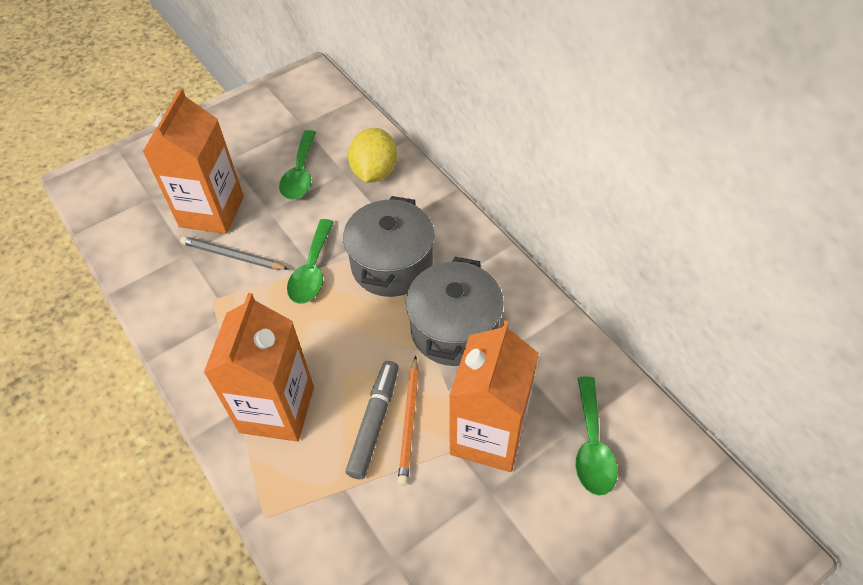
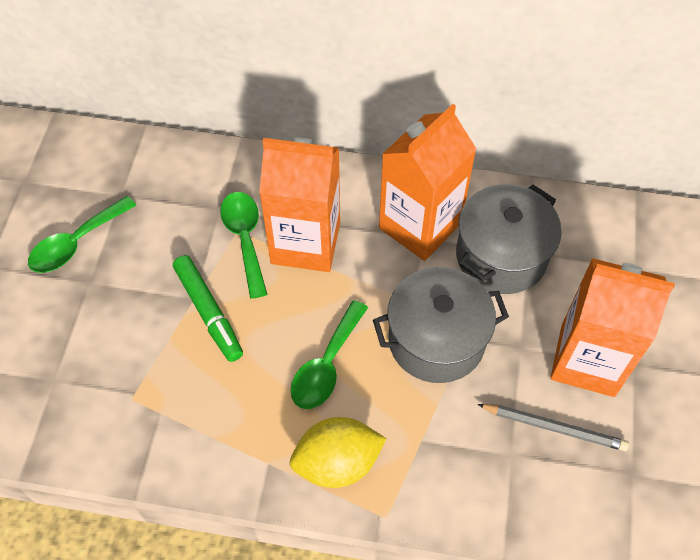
green marker: 0 -> 1
grey marker: 1 -> 0
orange pencil: 1 -> 0

